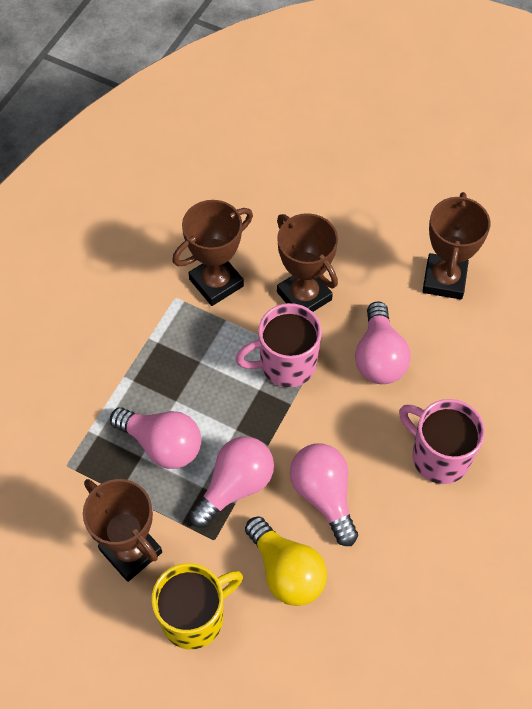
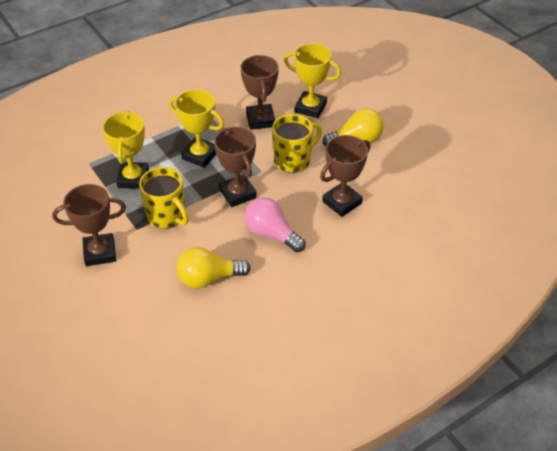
pink light bulb: 4 -> 1
pink mug: 2 -> 0
yellow light bulb: 1 -> 2
yellow mug: 1 -> 2
yellow trophy: 0 -> 3

